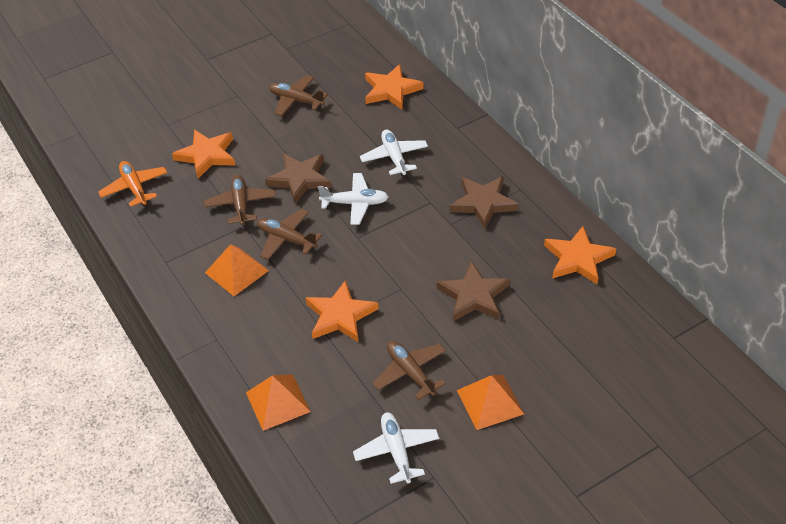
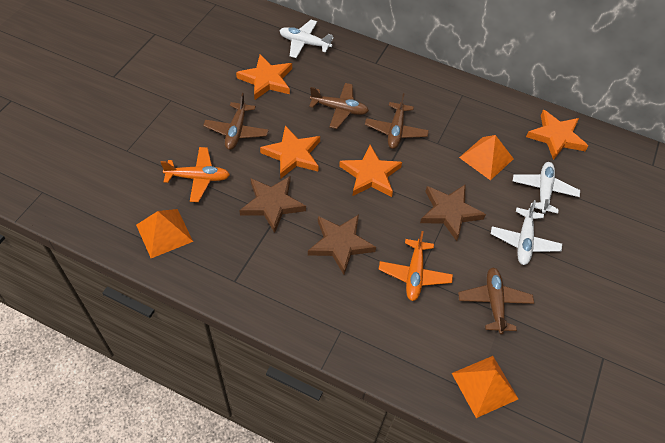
orange plane: 1 -> 2

